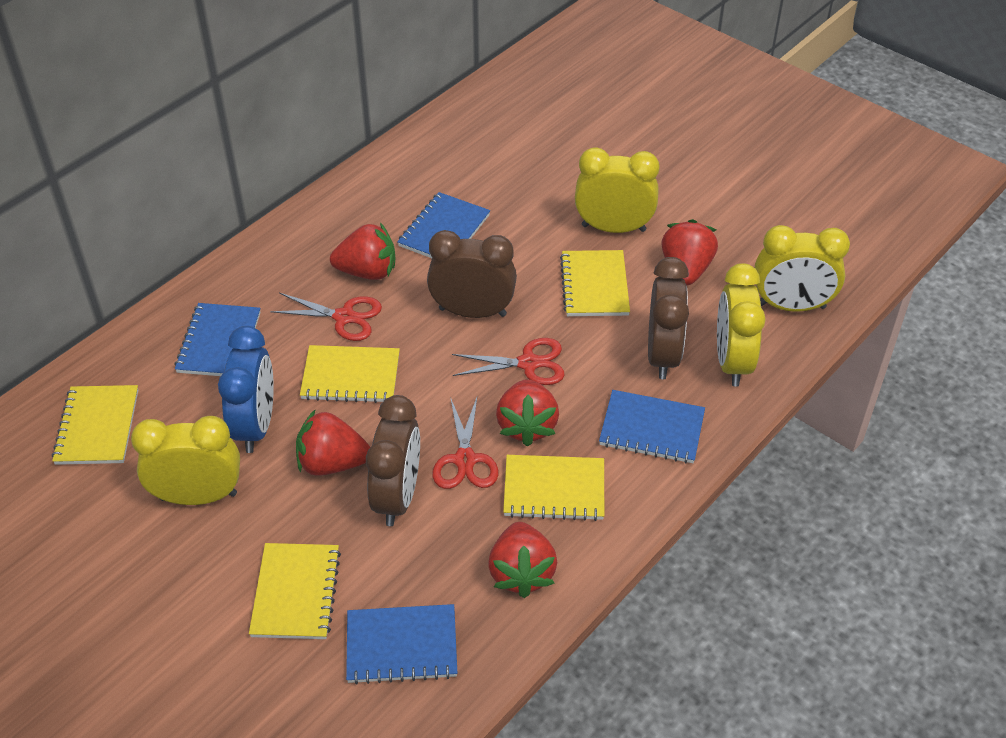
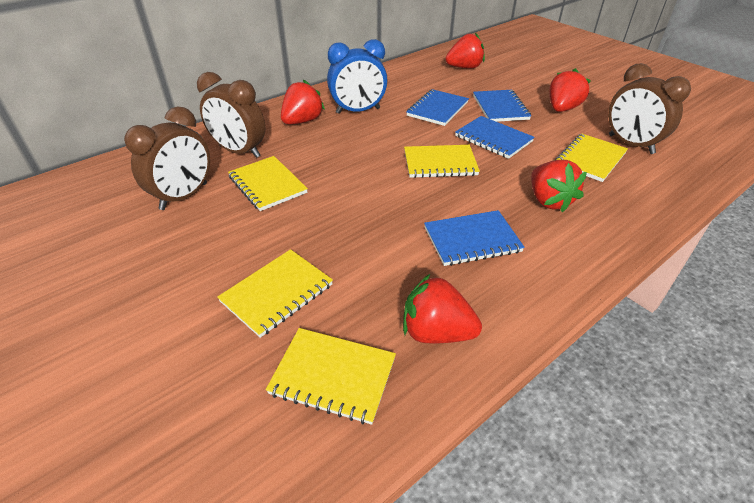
red scissors: 3 -> 0
yellow clock: 4 -> 0

